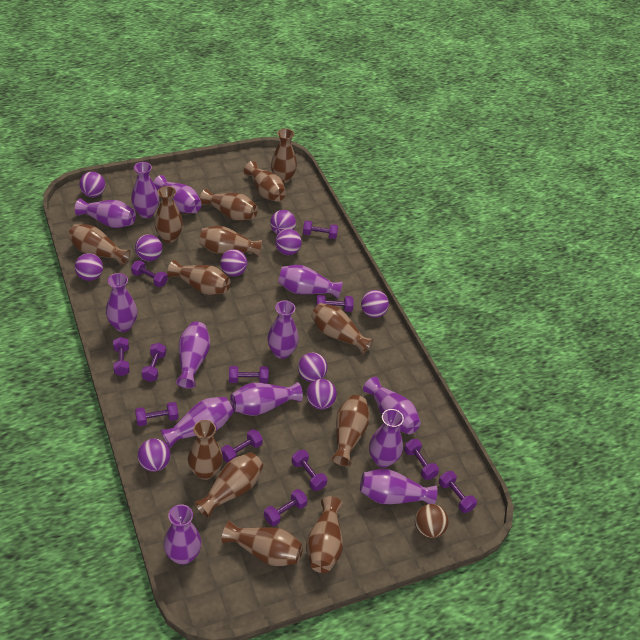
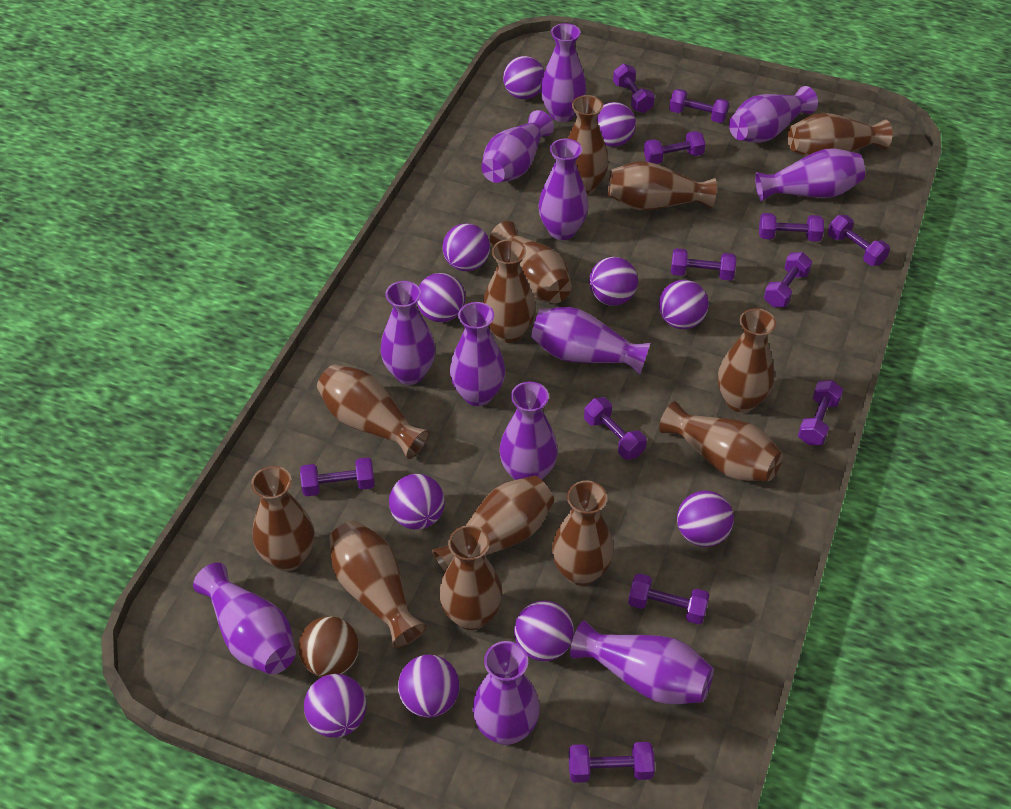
purple ball: 10 -> 11
purple vase: 13 -> 12

